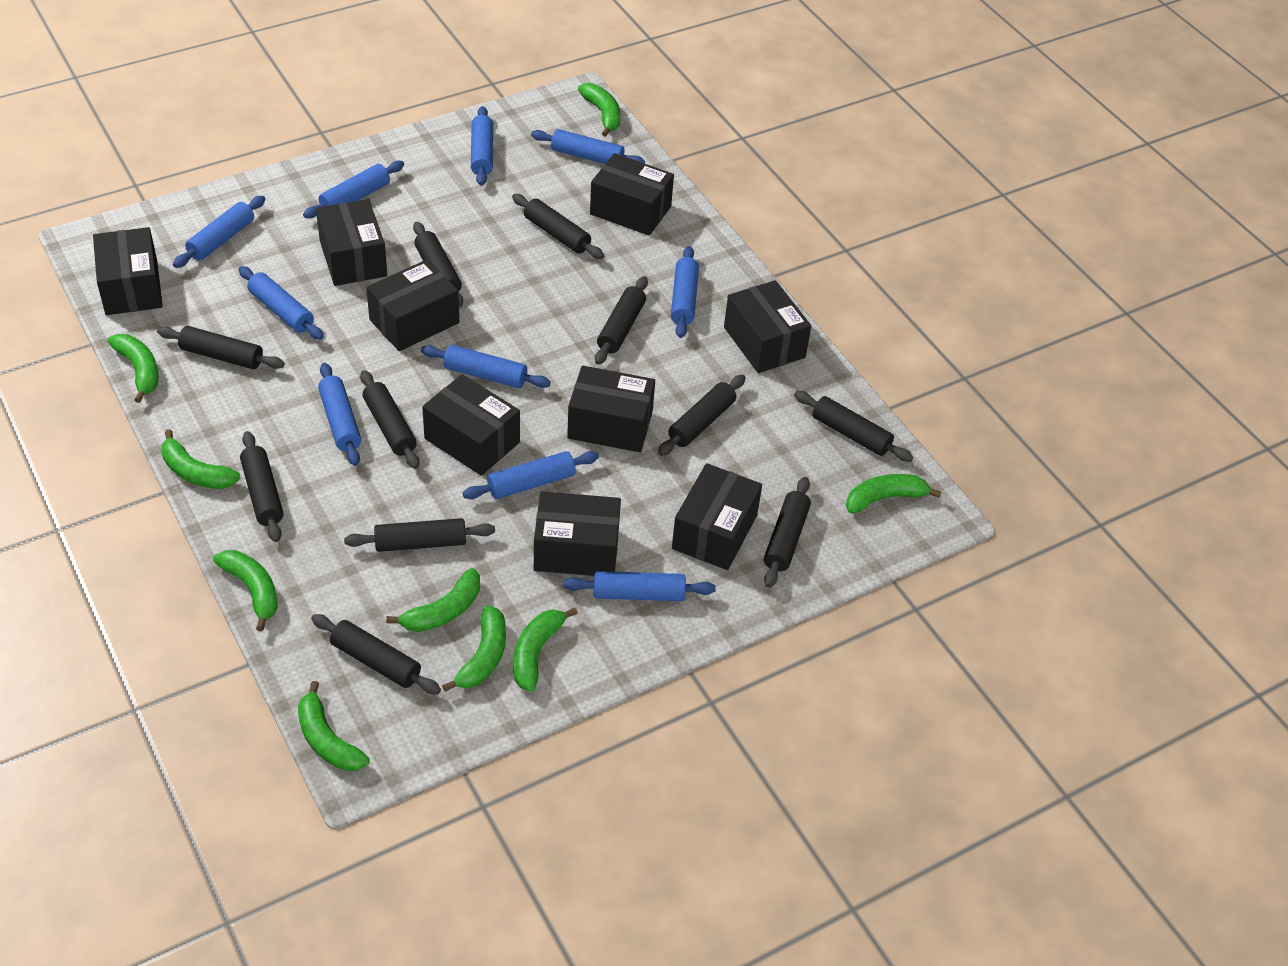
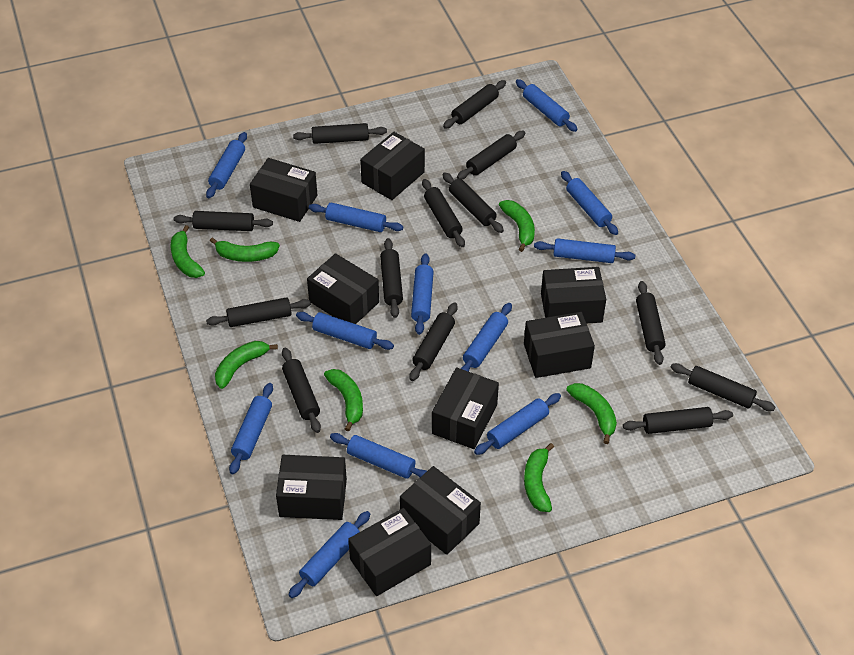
black rolling pin: 11 -> 13
blue rolling pin: 10 -> 12
green banana: 9 -> 7

